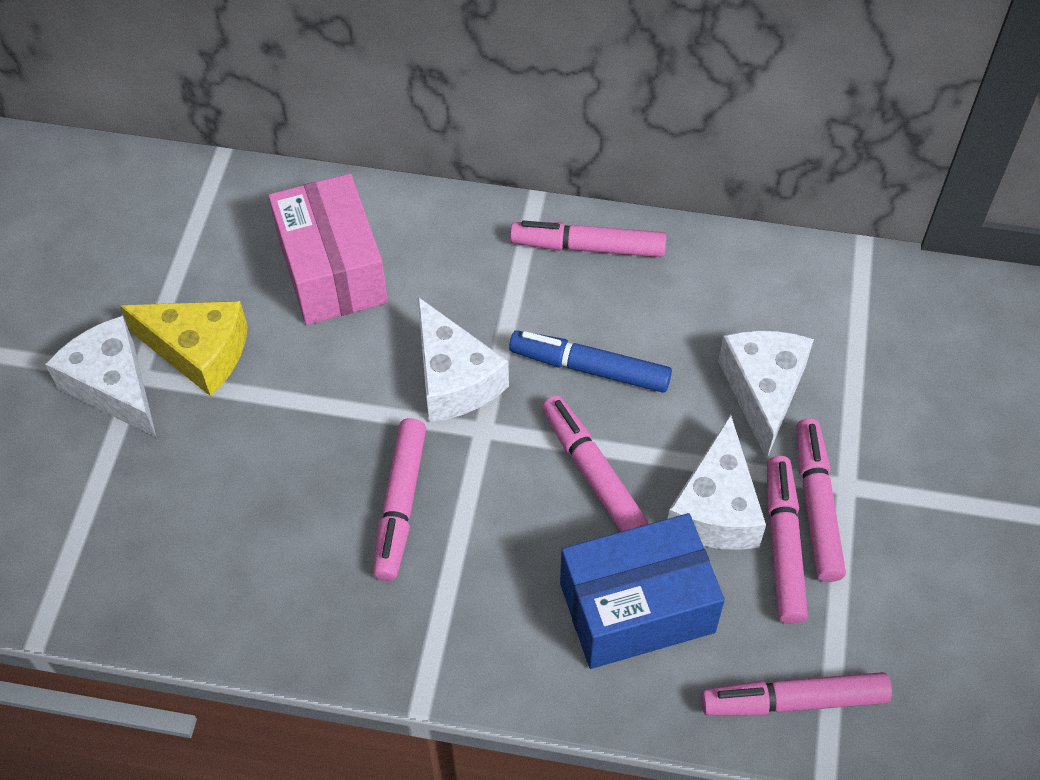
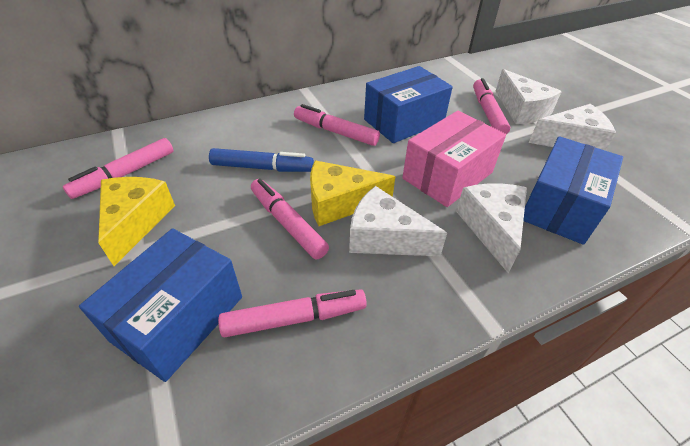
blue box: 1 -> 3
pink marker: 6 -> 5
yellow cheese: 1 -> 2

